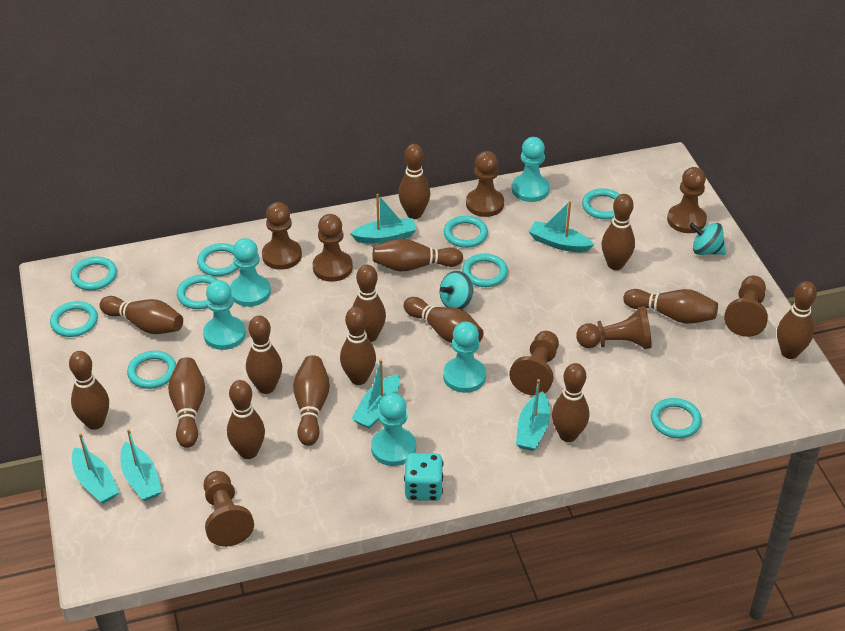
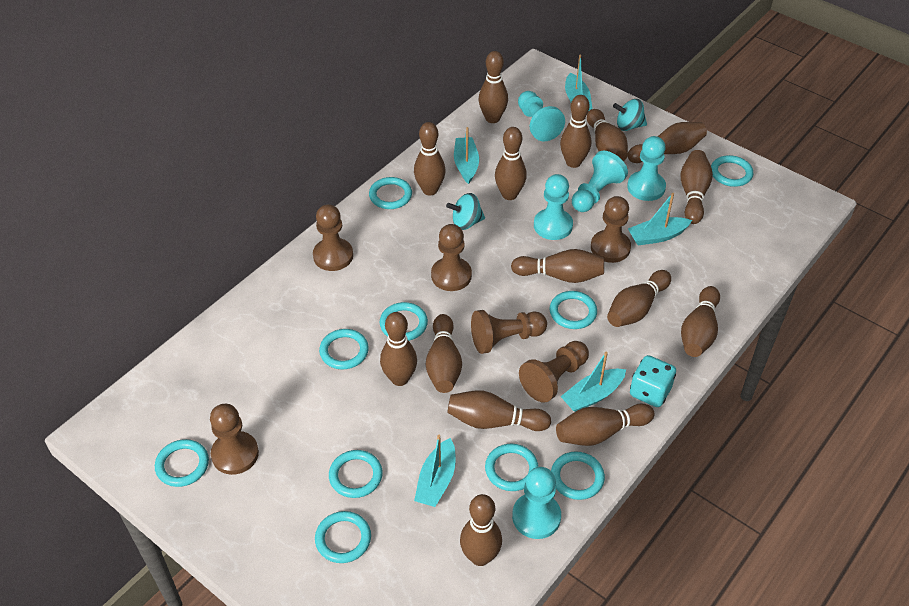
brown pawn: 8 -> 6
turquoise boat: 6 -> 5
turquoise ring: 9 -> 10

